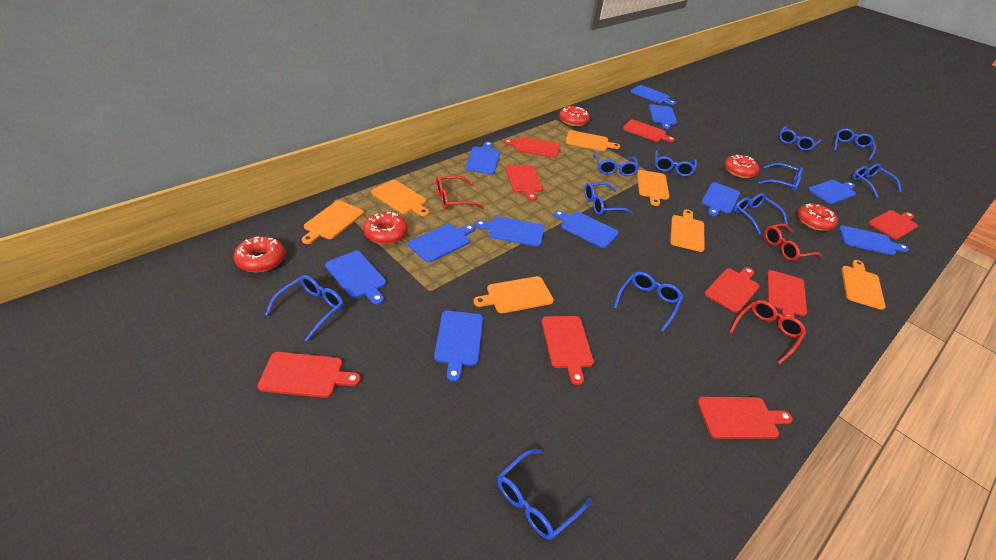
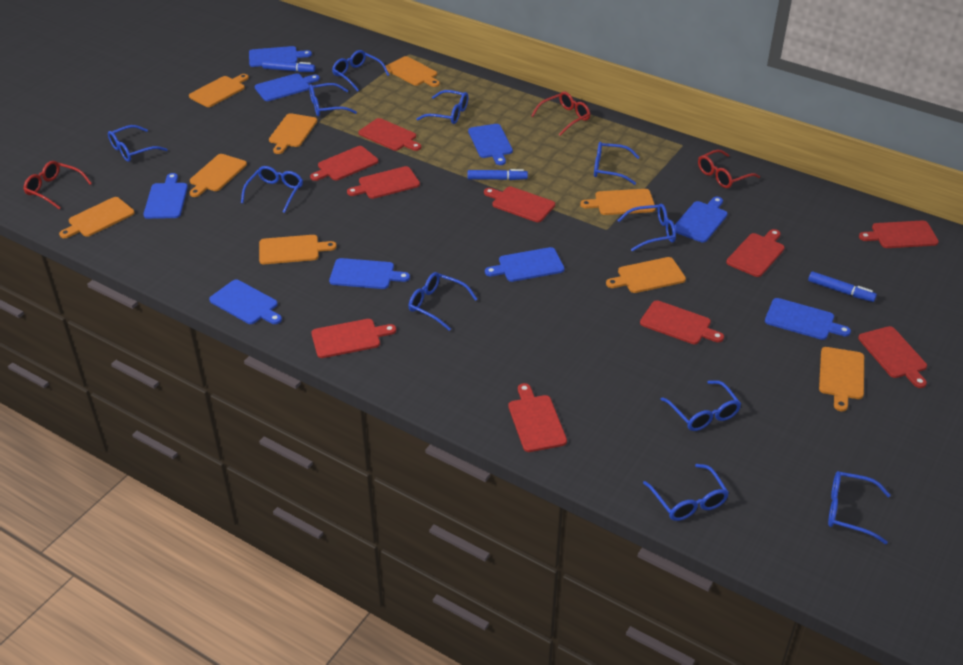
blue cutting board: 11 -> 9
blue marker: 0 -> 3
orange cutting board: 7 -> 9
red cutting board: 9 -> 10
red donut: 5 -> 0

